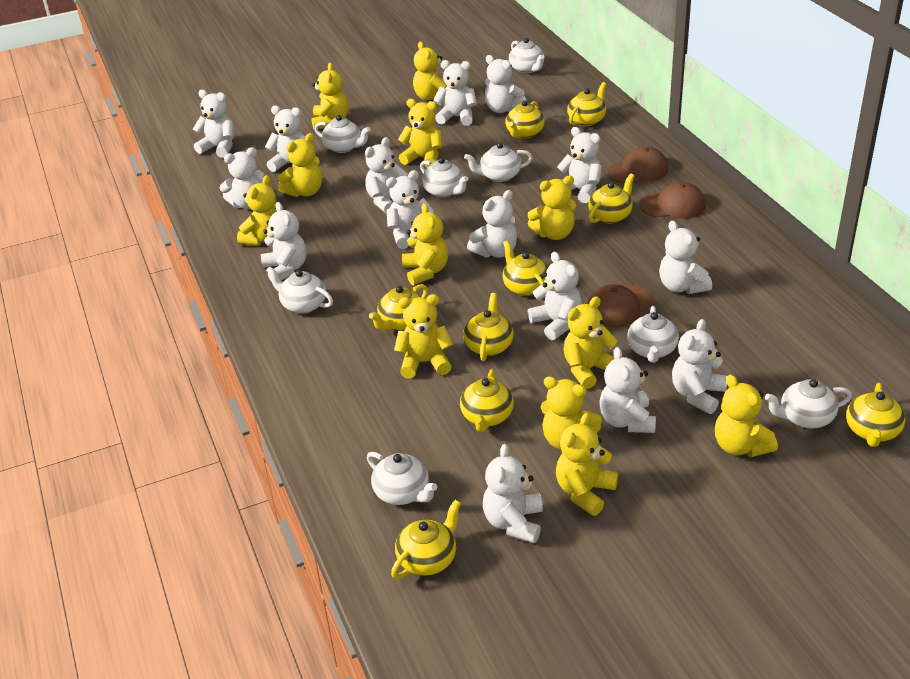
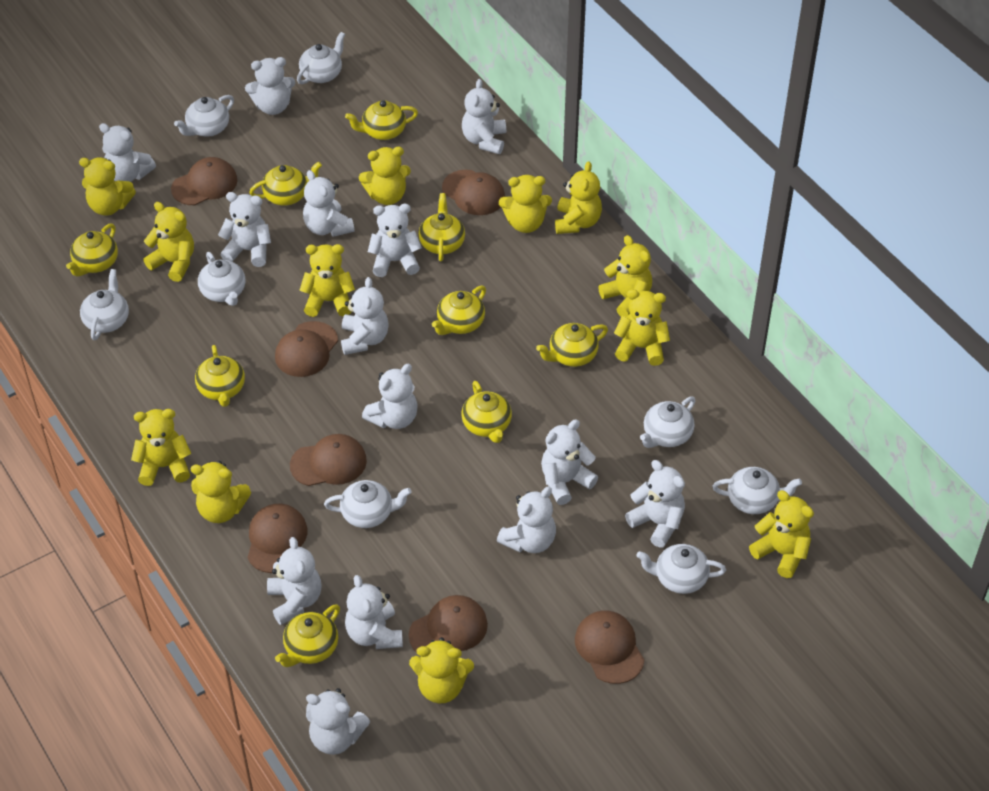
brown cap: 3 -> 7
white teddy bear: 15 -> 14

